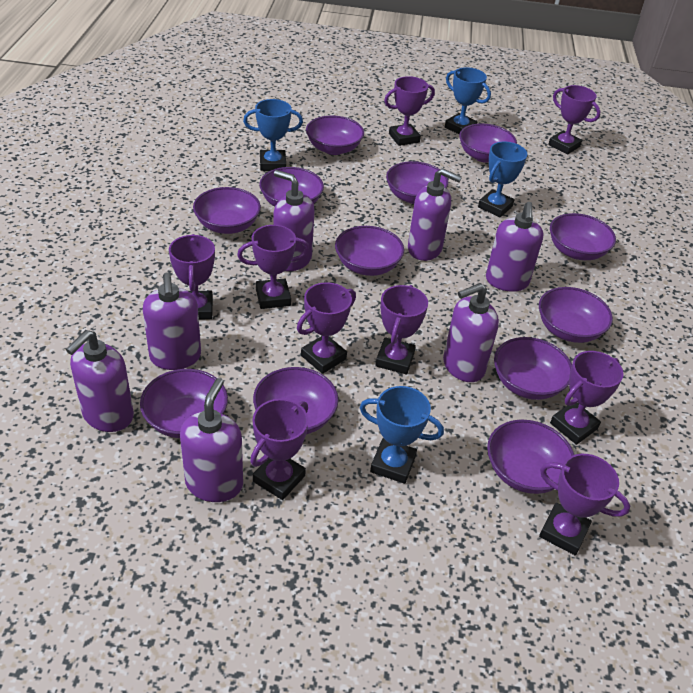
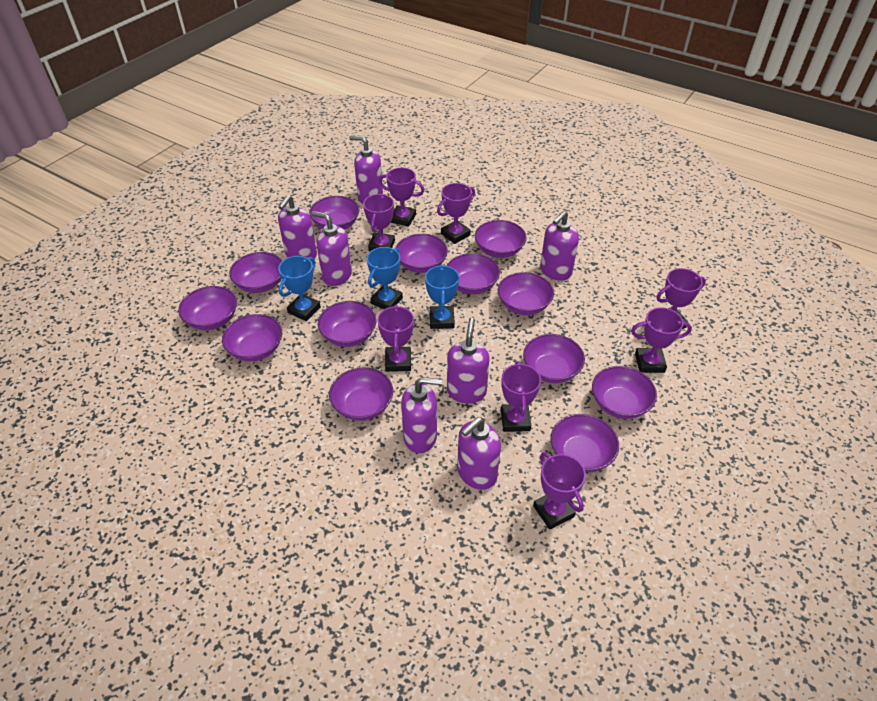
blue trophy: 4 -> 3
purple bowl: 12 -> 13
purple trophy: 9 -> 8

